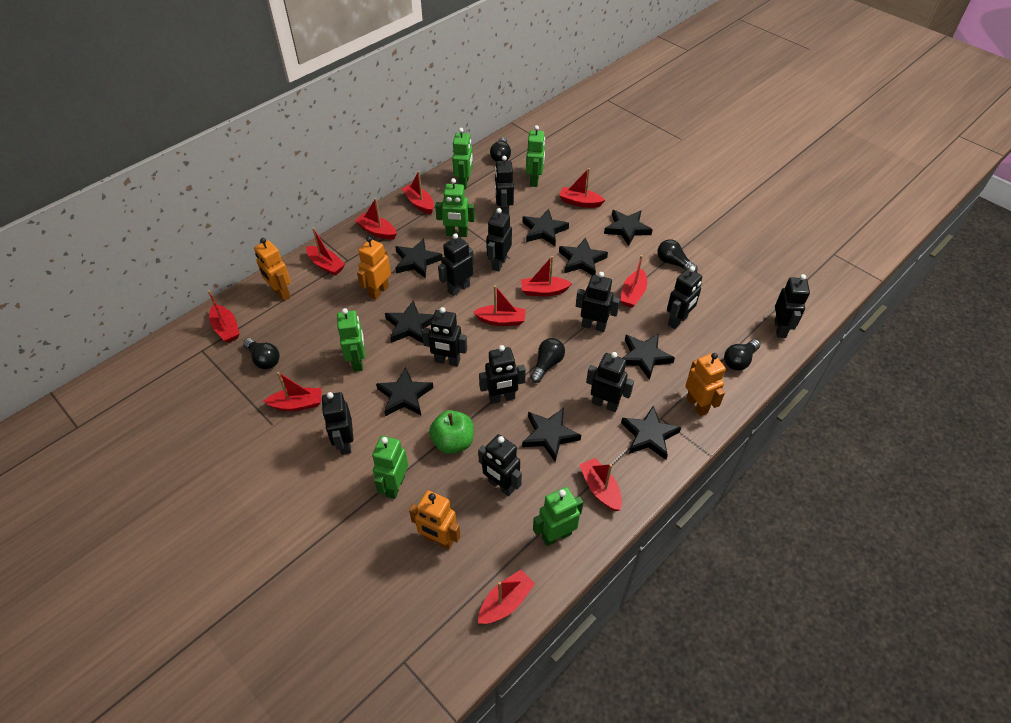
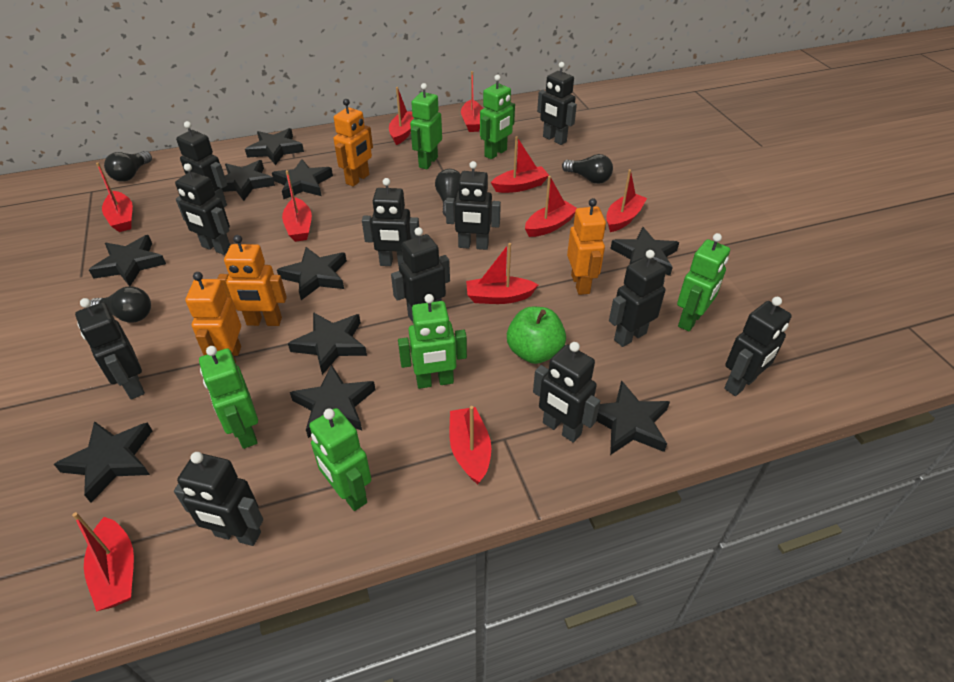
black light bulb: 5 -> 4
black star: 9 -> 10
red boat: 11 -> 10

